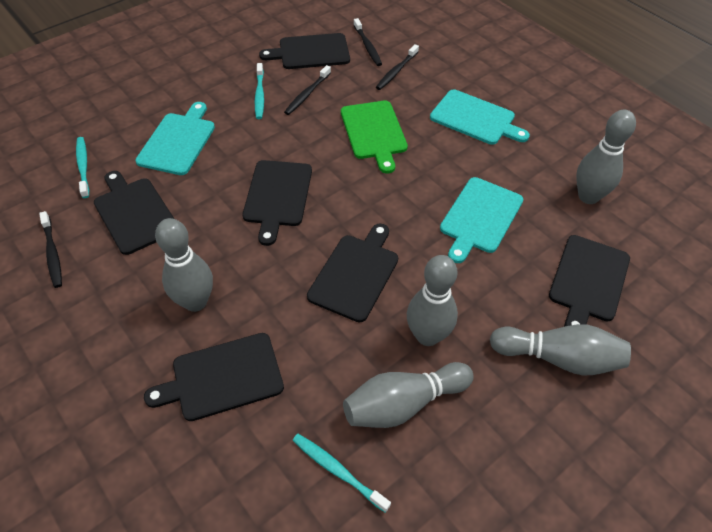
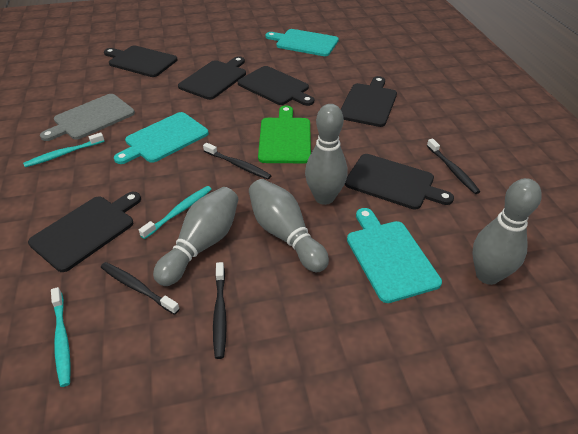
grey bowling pin: 5 -> 4
grey cutting board: 0 -> 1

